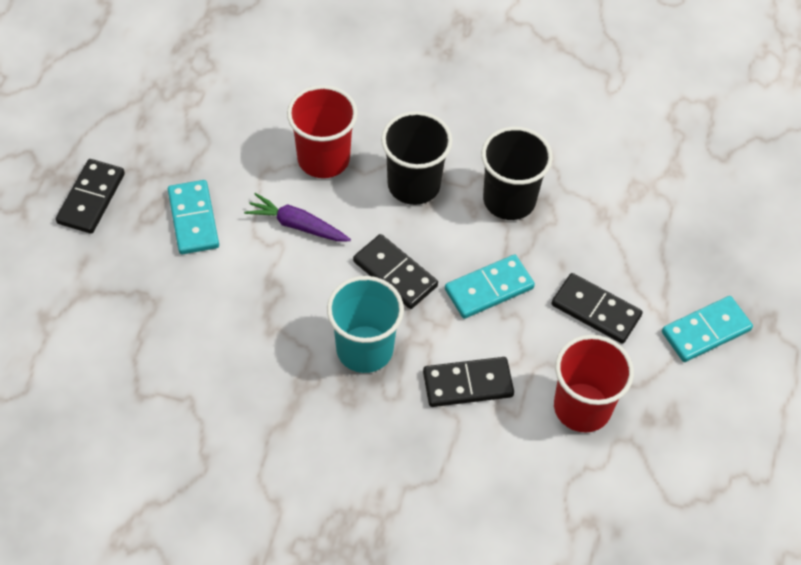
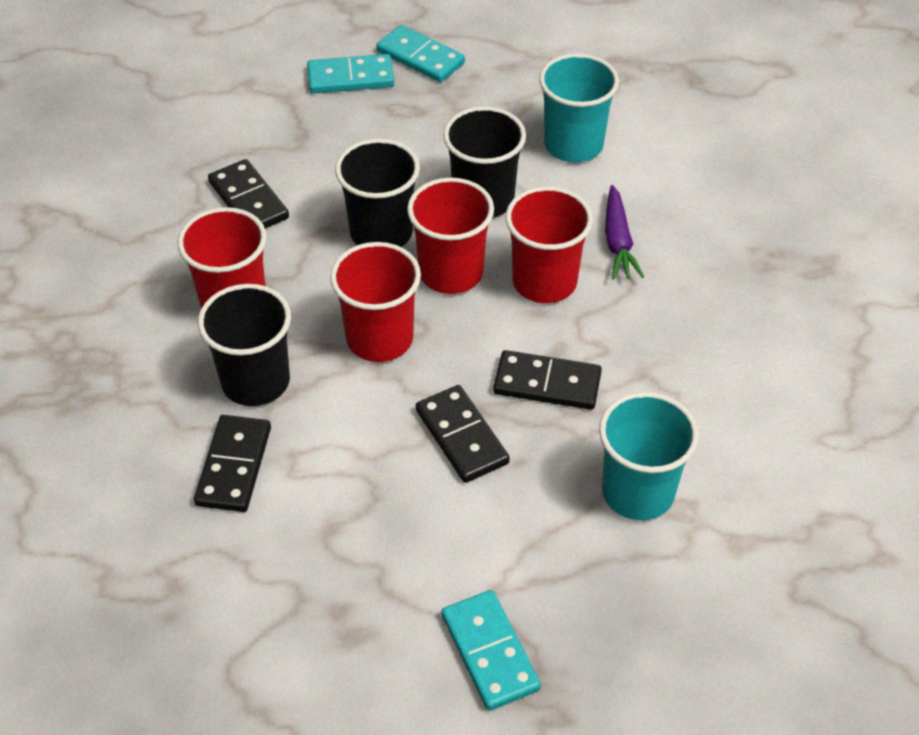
black cup: 2 -> 3
red cup: 2 -> 4
turquoise cup: 1 -> 2

